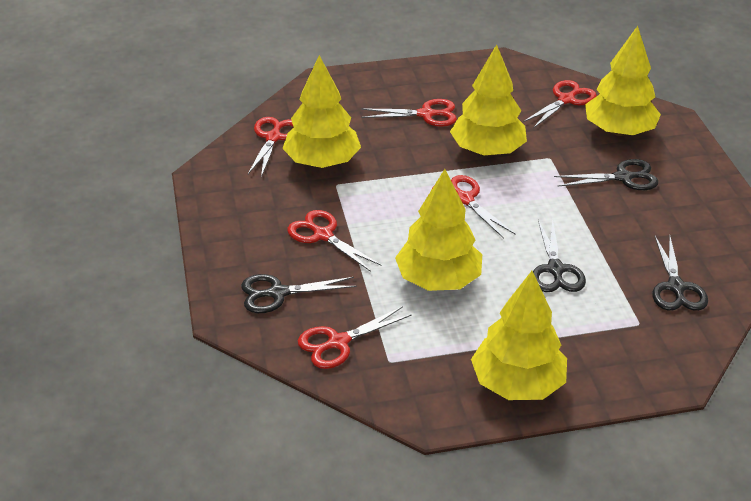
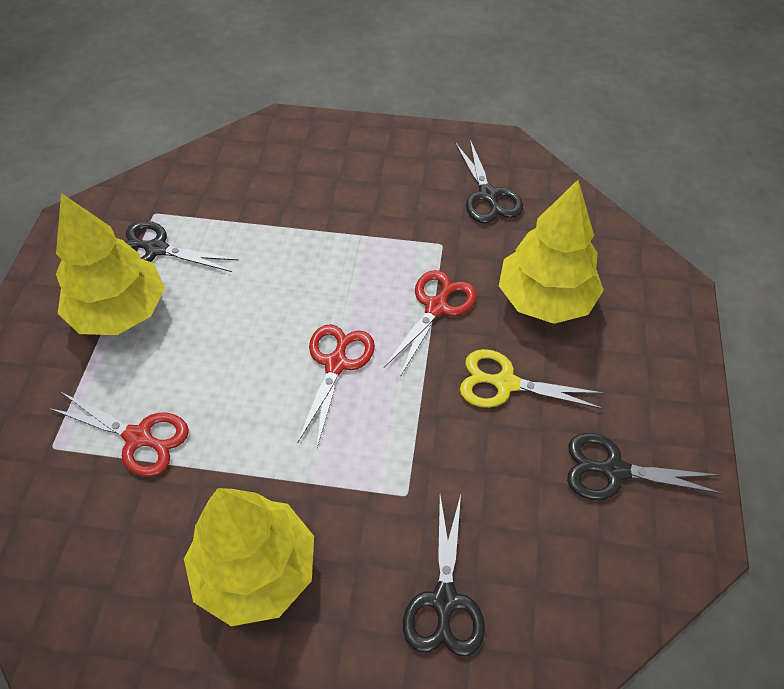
red scissors: 6 -> 3
yellow scissors: 0 -> 1
yellow tree: 5 -> 3

